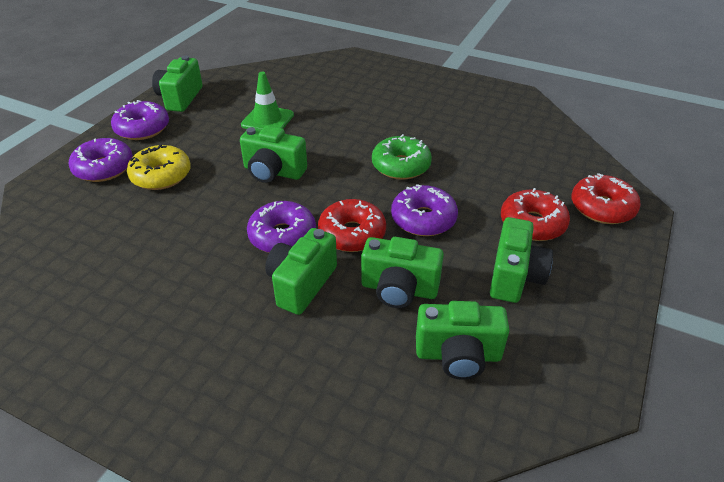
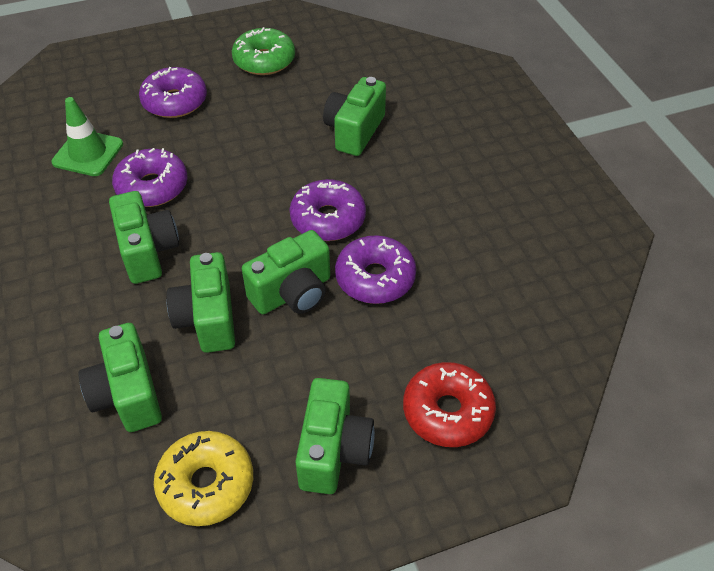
red donut: 3 -> 1

